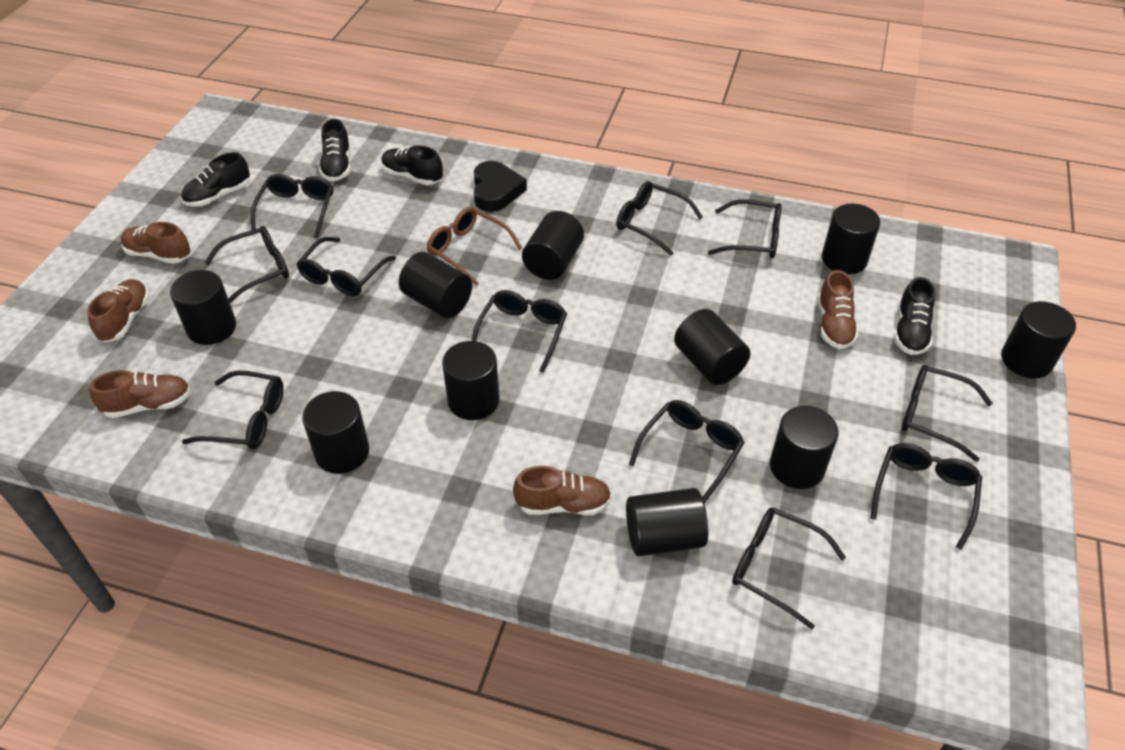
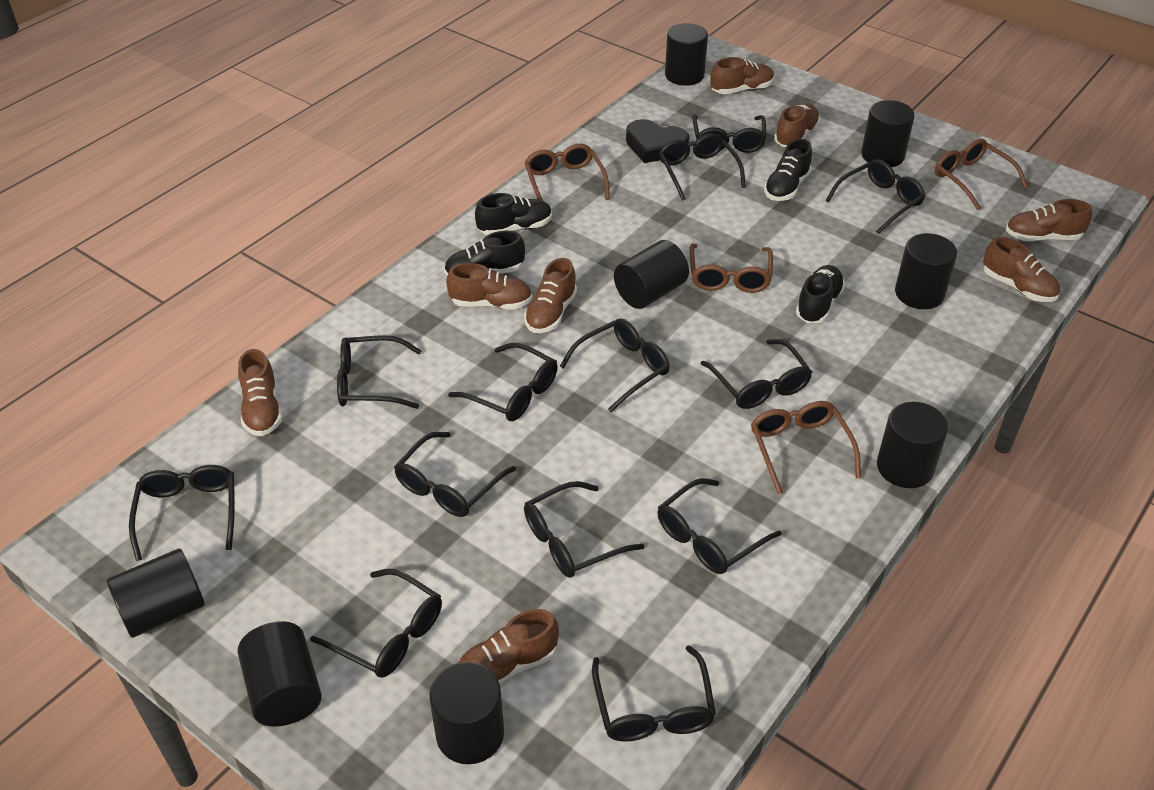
black cylinder: 10 -> 8
black glasses: 11 -> 13
brown glasses: 1 -> 4
brown shoe: 5 -> 8

